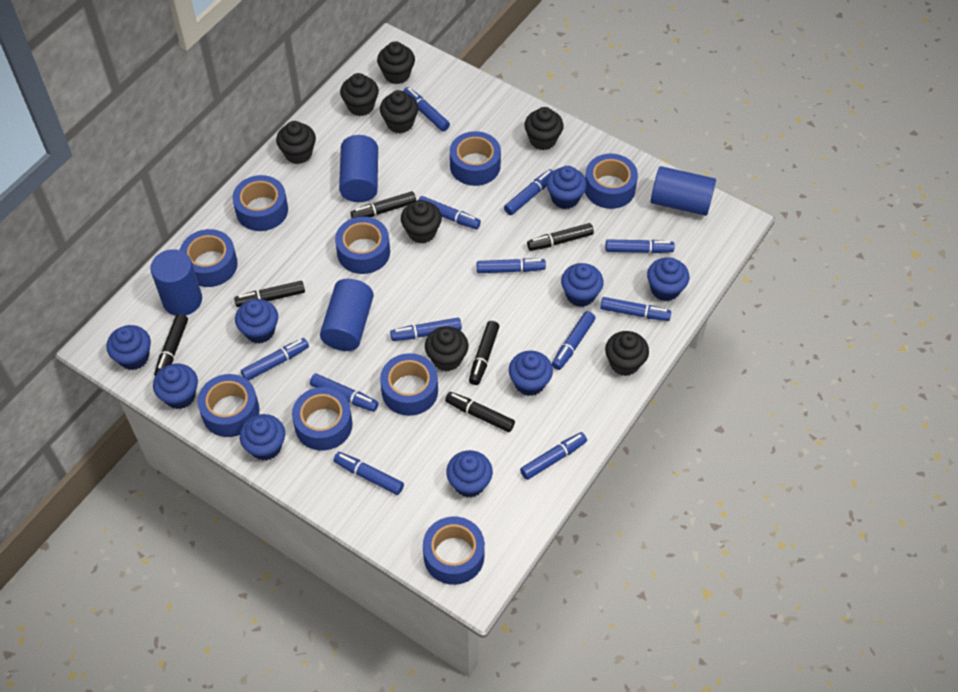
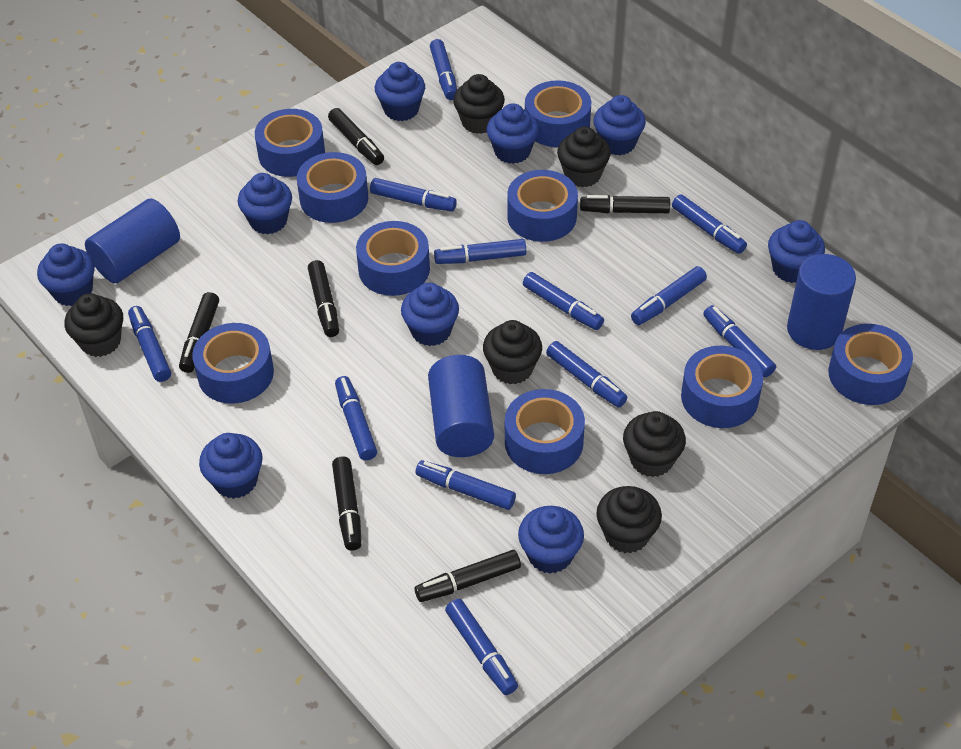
black cupcake: 8 -> 6
blue cylinder: 4 -> 3

